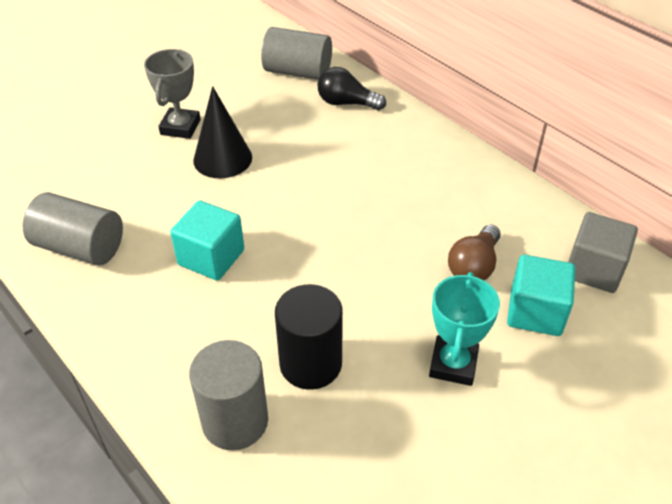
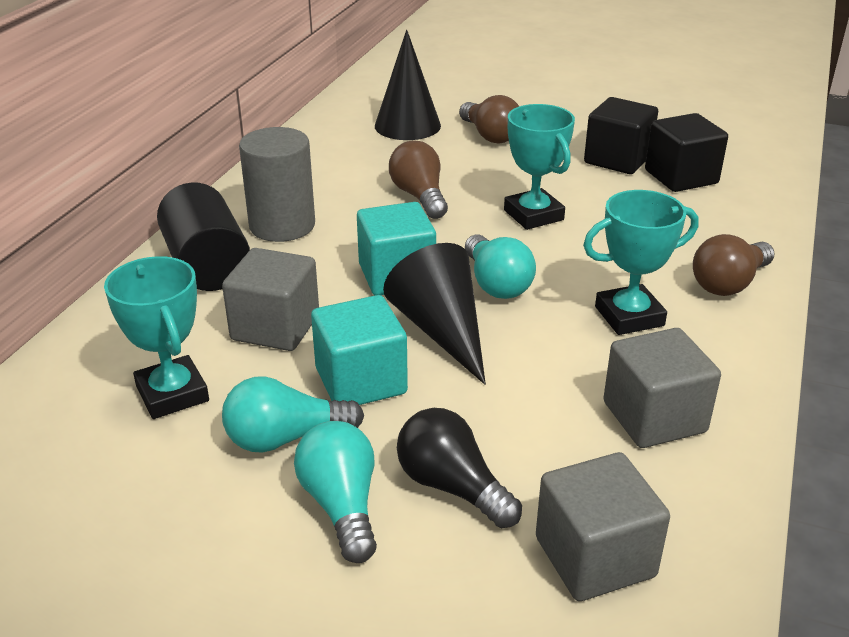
black cone: 1 -> 2
black cube: 0 -> 2
brown light bulb: 1 -> 3
grey cube: 1 -> 3
grey cylinder: 3 -> 1
grey trophy: 1 -> 0
turquoise light bulb: 0 -> 3
turquoise trophy: 1 -> 3

